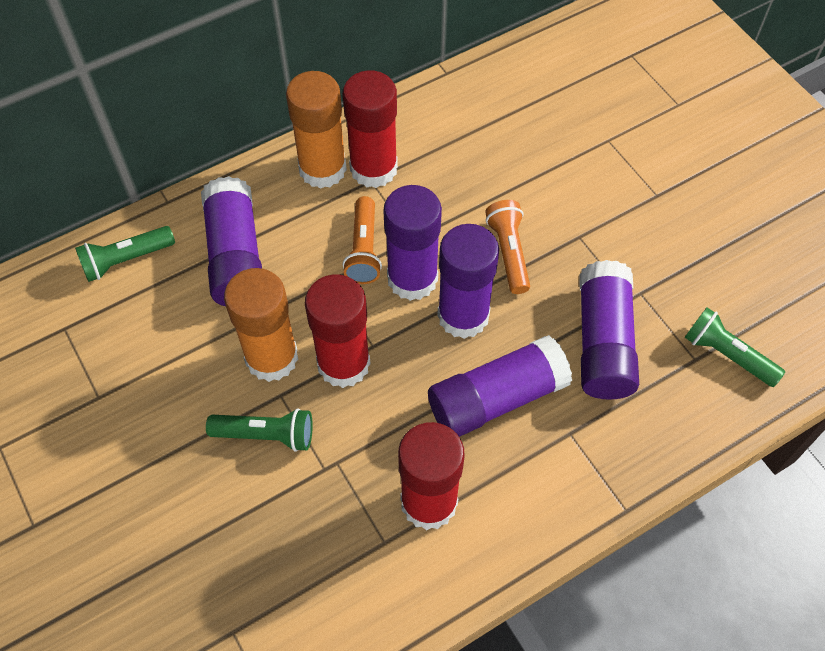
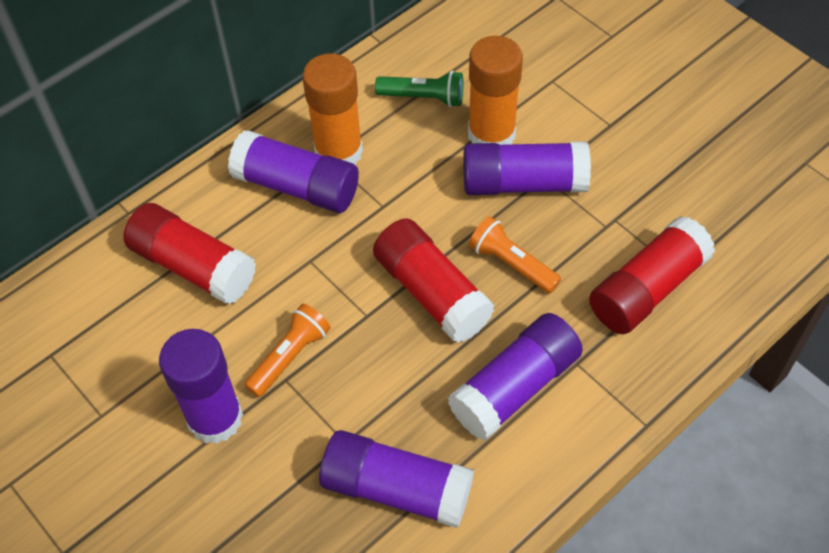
green flashlight: 3 -> 1

